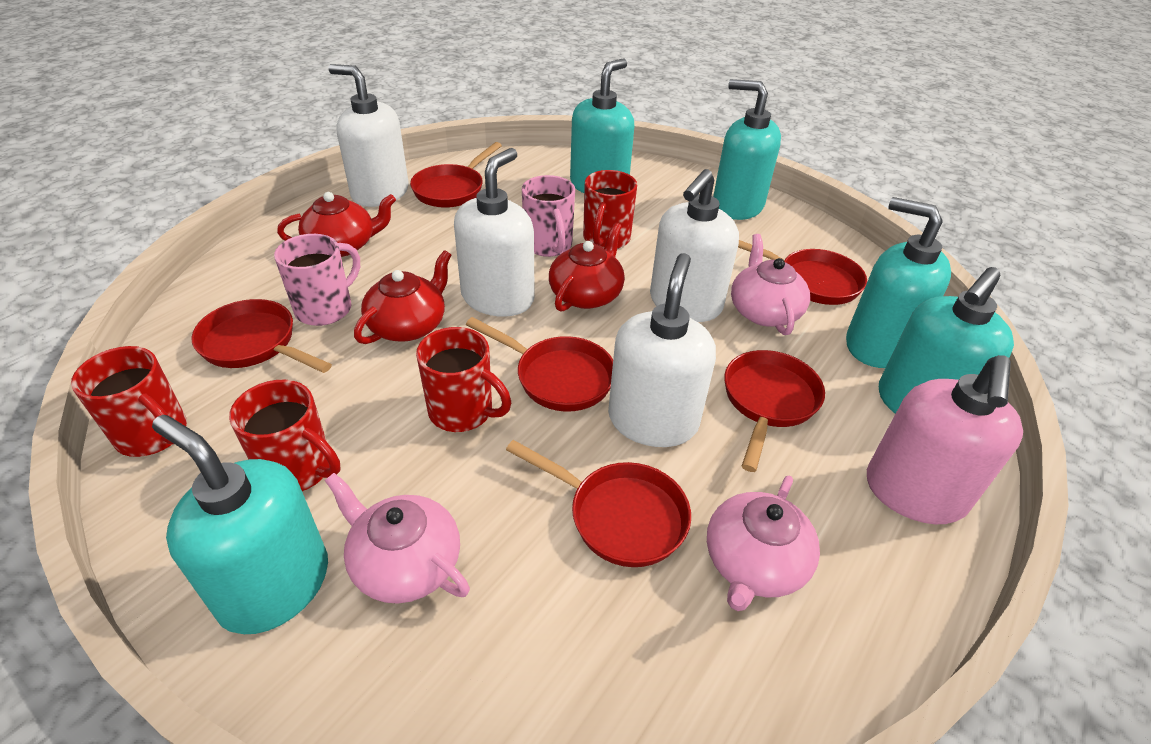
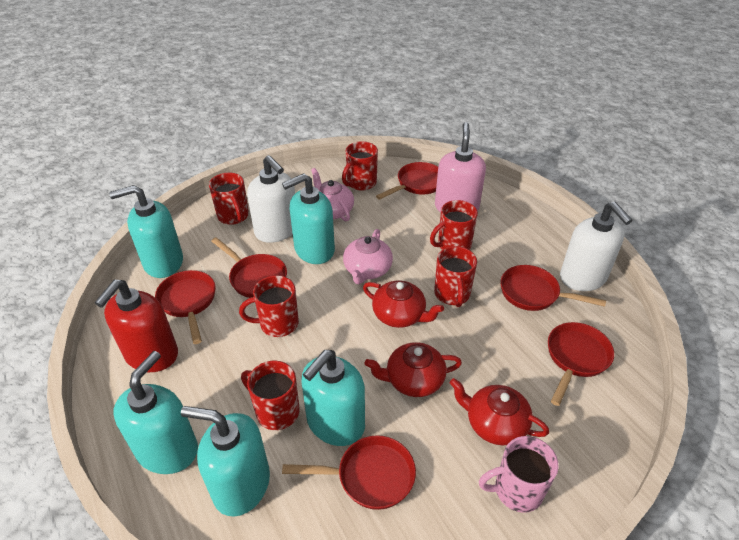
pink mug: 2 -> 1
pink teapot: 3 -> 2
red mug: 4 -> 6
red soap dispenser: 0 -> 1
white soap dispenser: 4 -> 2

